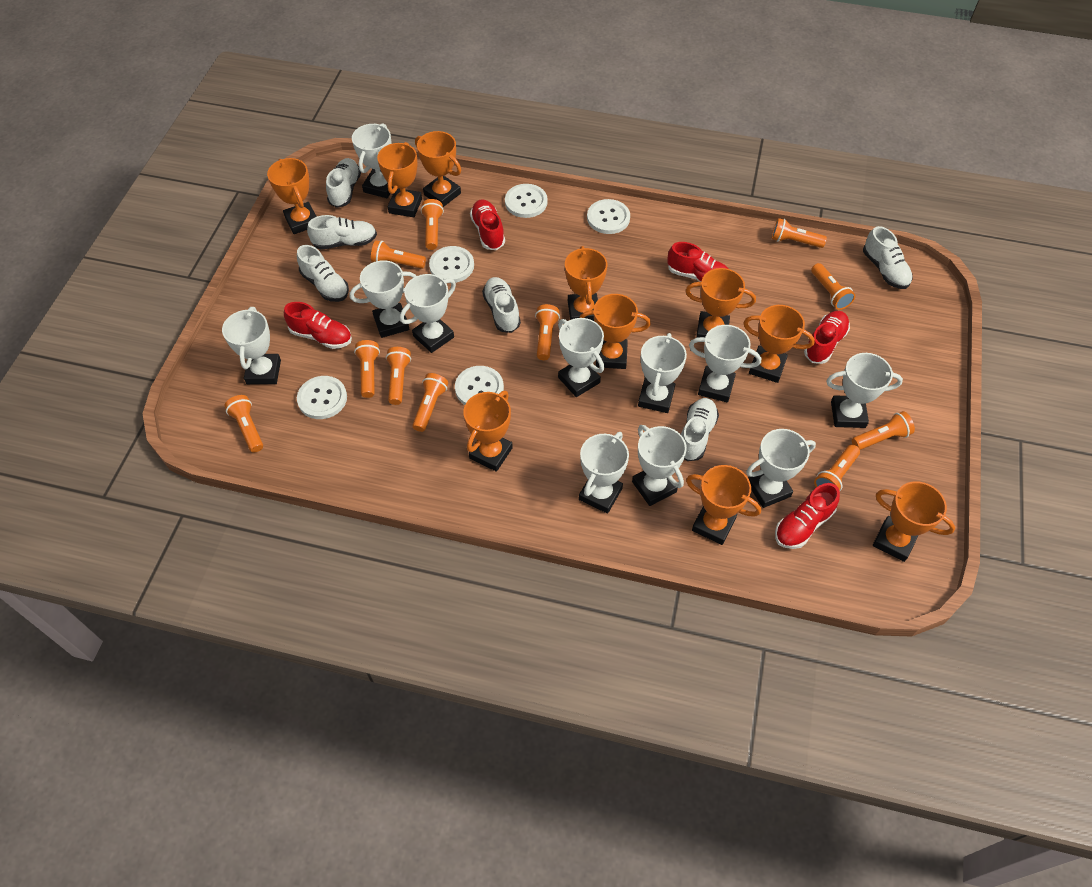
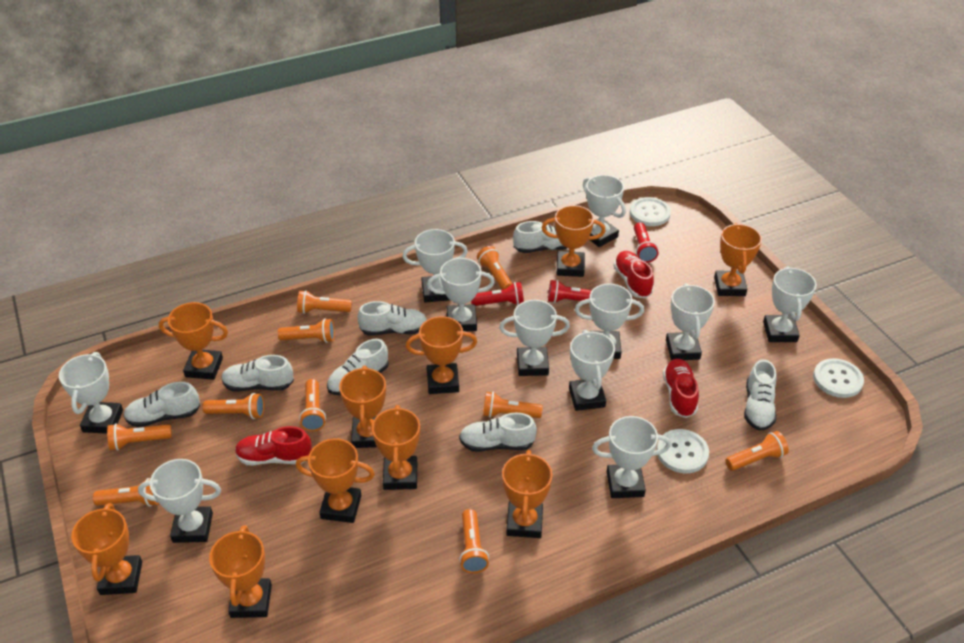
orange flashlight: 11 -> 10
red flashlight: 0 -> 3
red shoe: 5 -> 3
white button: 5 -> 3
white shoe: 6 -> 7

